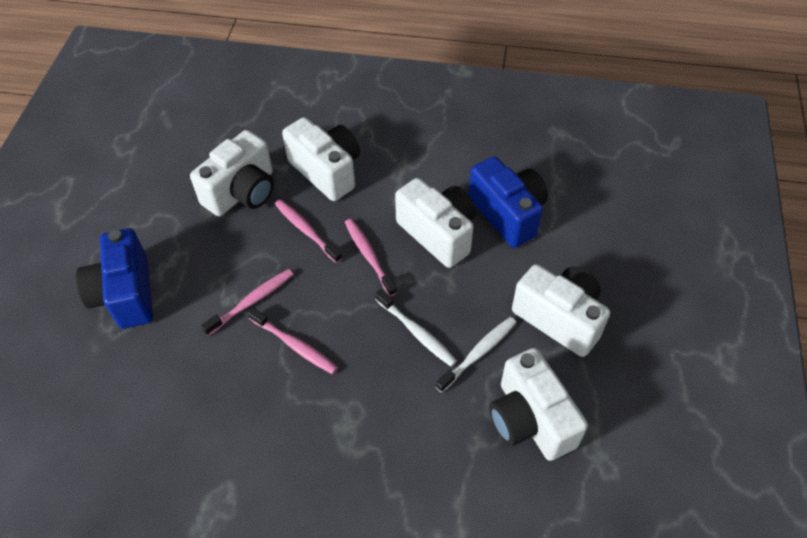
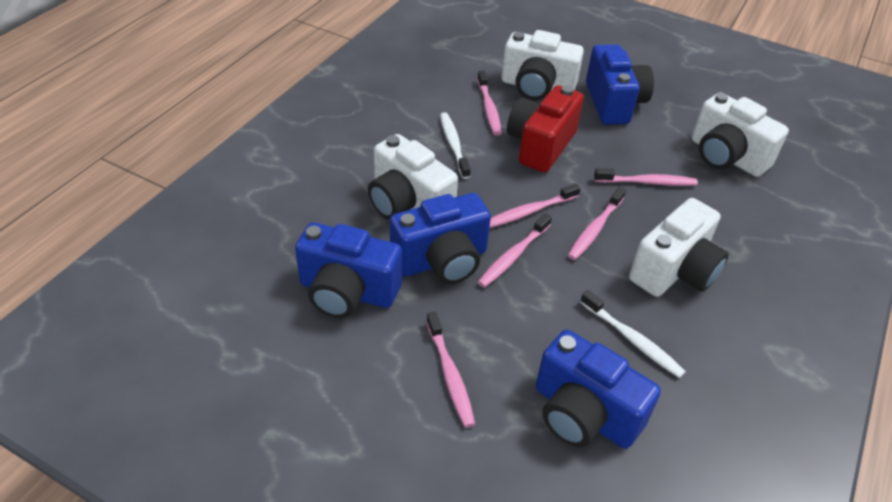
blue camera: 2 -> 4
pink toothbrush: 4 -> 6
red camera: 0 -> 1
white camera: 5 -> 4

